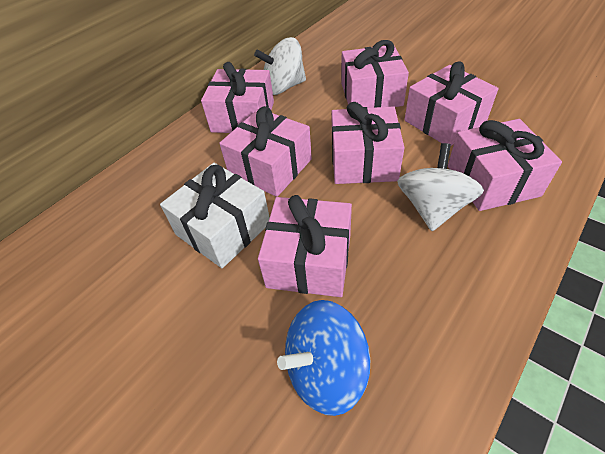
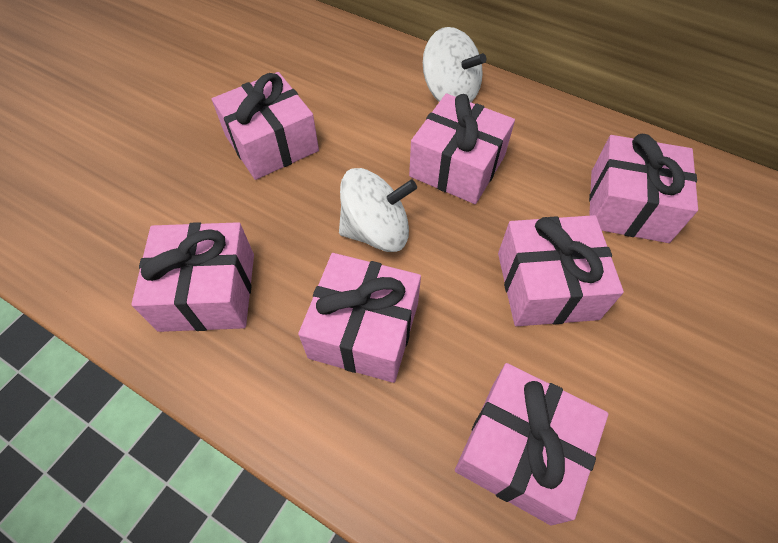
blue spinning top: 1 -> 0
white gift: 1 -> 0

